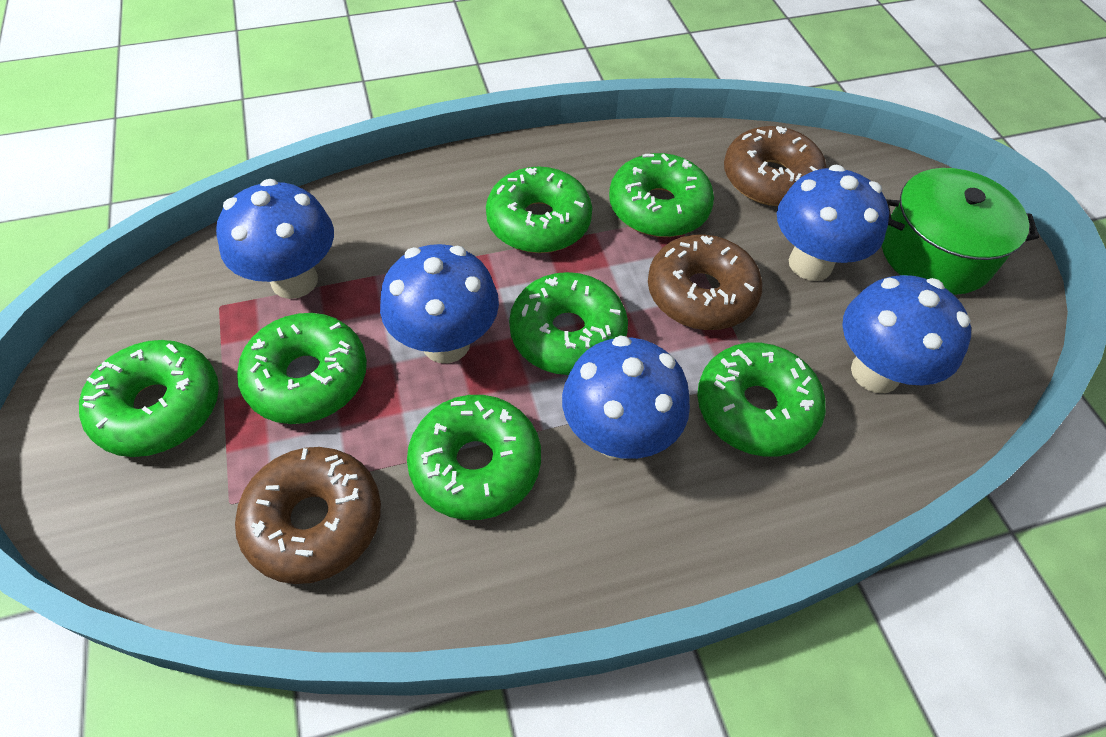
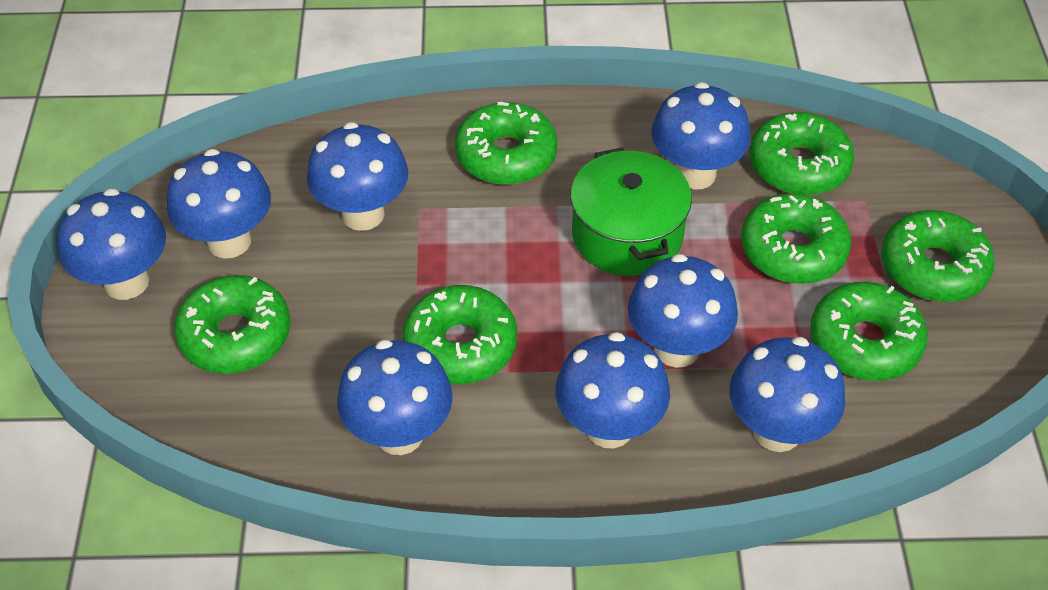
blue mushroom: 5 -> 8
brown donut: 3 -> 0

